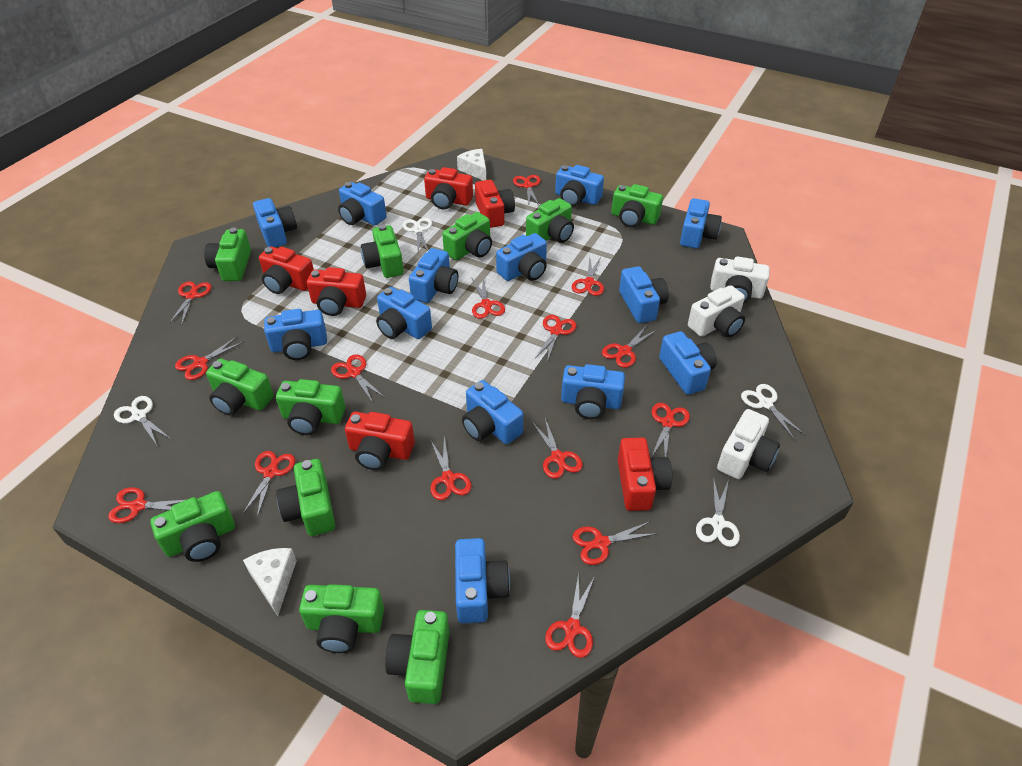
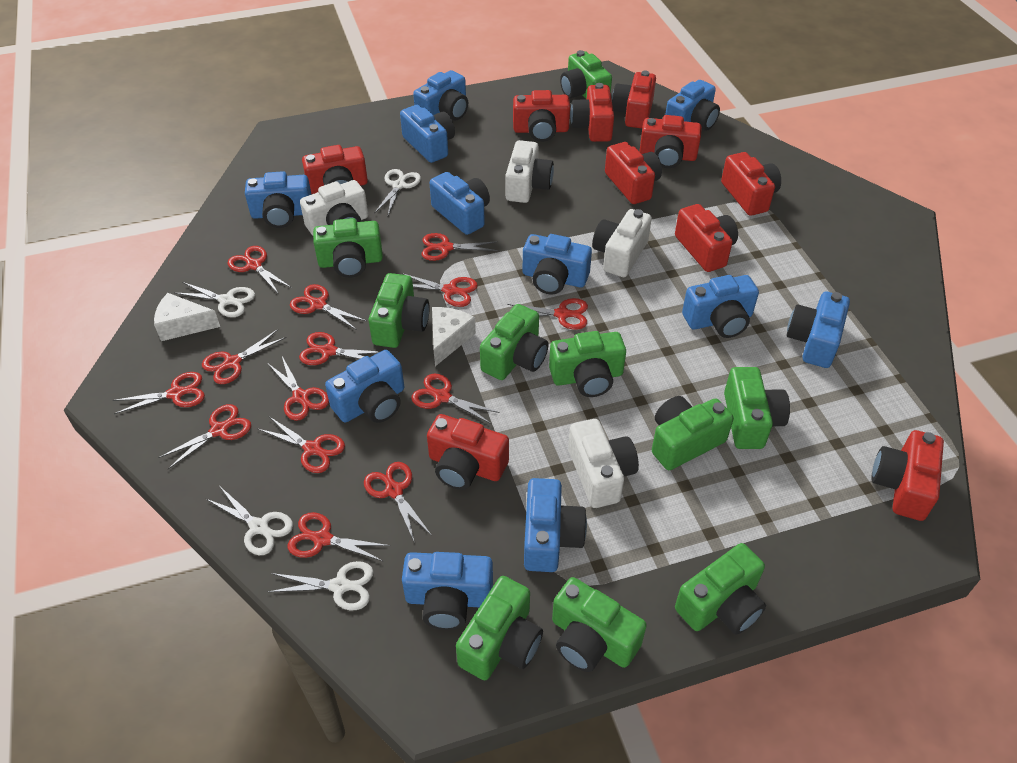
blue camera: 13 -> 11
green camera: 11 -> 10
red camera: 6 -> 10
red scissors: 15 -> 14
white camera: 3 -> 4

